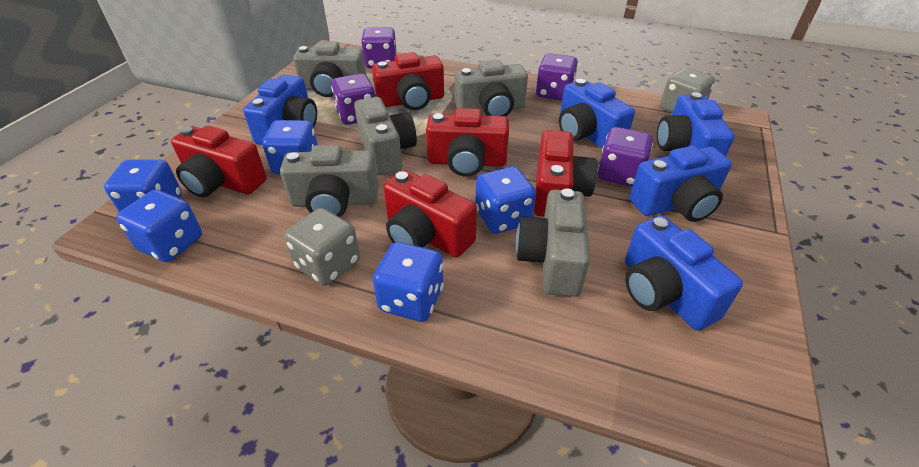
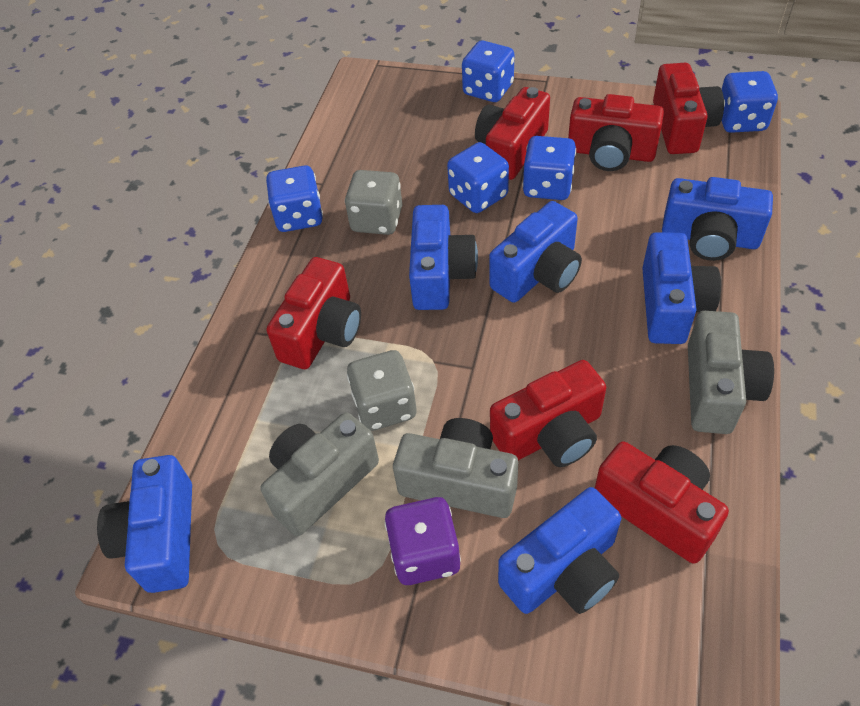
blue camera: 5 -> 6
grey camera: 5 -> 3
purple dice: 4 -> 1
red camera: 5 -> 6

